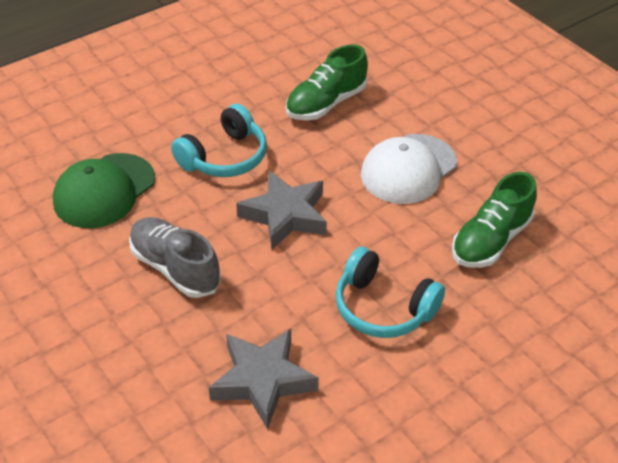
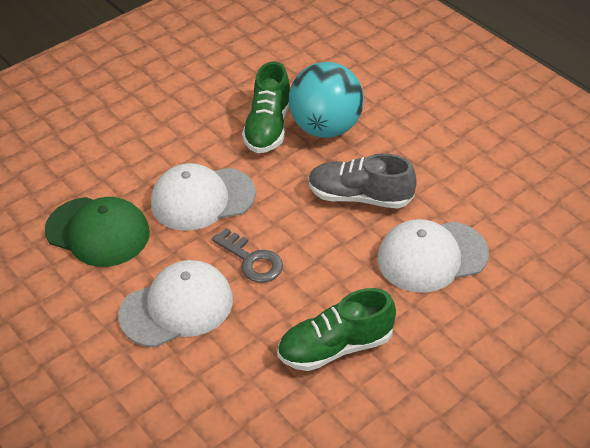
grey key: 0 -> 1
grey star: 2 -> 0
turquoise ball: 0 -> 1
turquoise headphones: 2 -> 0
white cap: 1 -> 3

